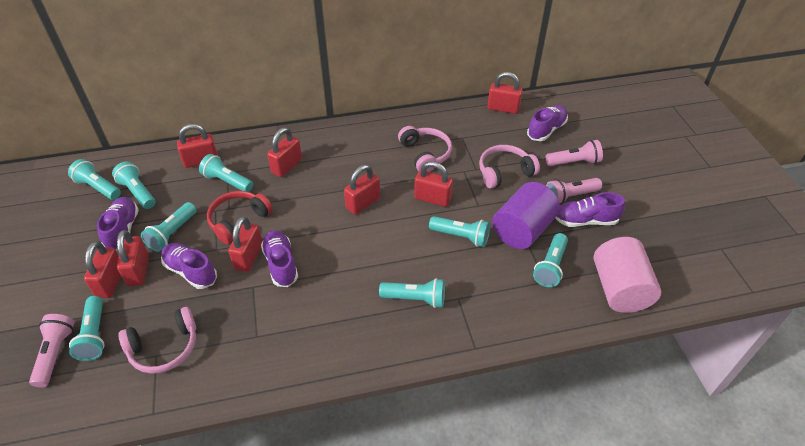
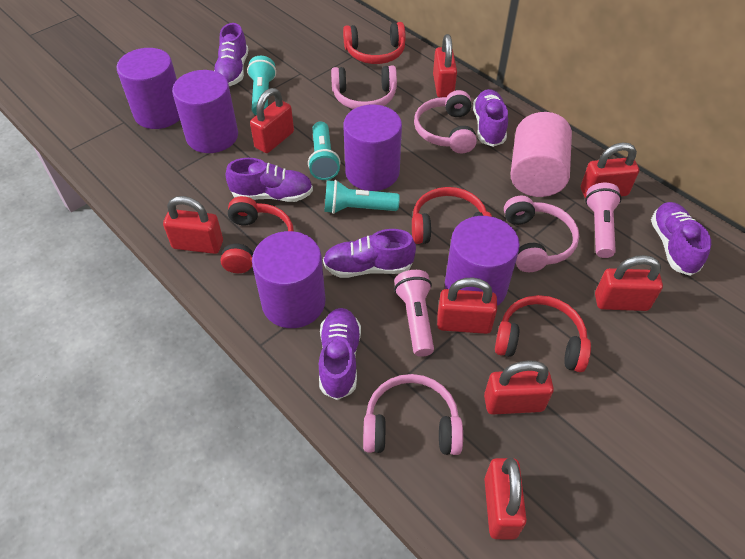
pink flashlight: 3 -> 2
pink headphones: 3 -> 4
purple cylinder: 1 -> 5
purple shoe: 5 -> 6
red headphones: 1 -> 4
turquoise flashlight: 8 -> 3

